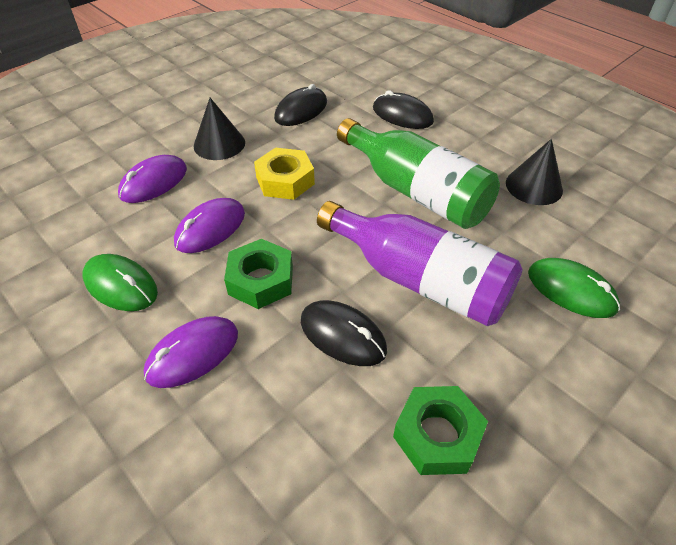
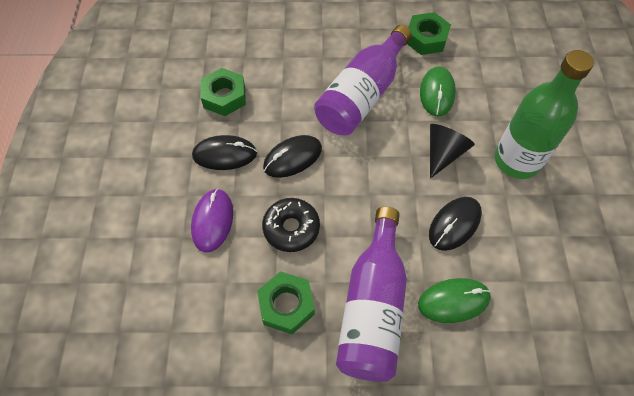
black cone: 2 -> 1
black donut: 0 -> 1
green nut: 2 -> 3
purple bottle: 1 -> 2
purple mouse: 3 -> 1
yellow nut: 1 -> 0

